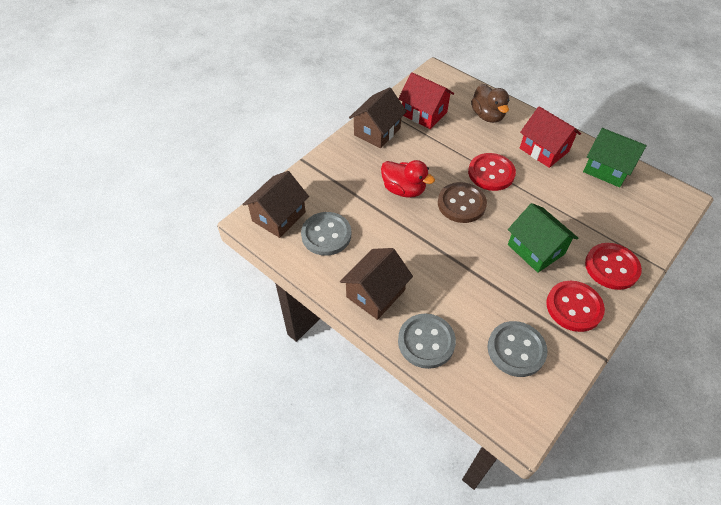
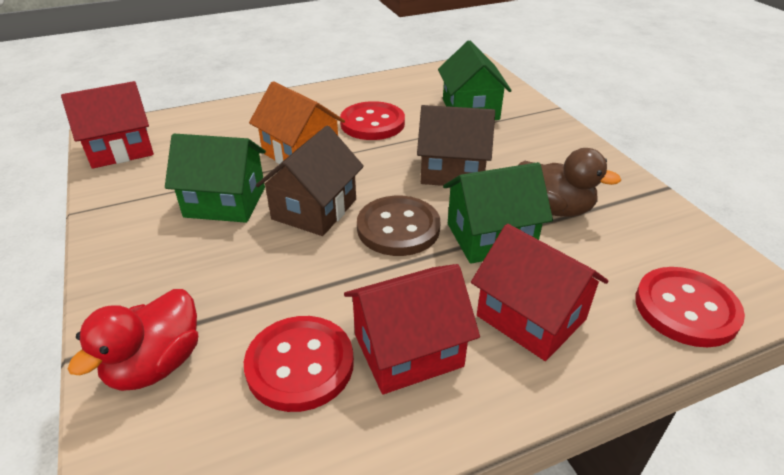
brown house: 3 -> 2
green house: 2 -> 3
grey button: 3 -> 0
orange house: 0 -> 1
red house: 2 -> 3

